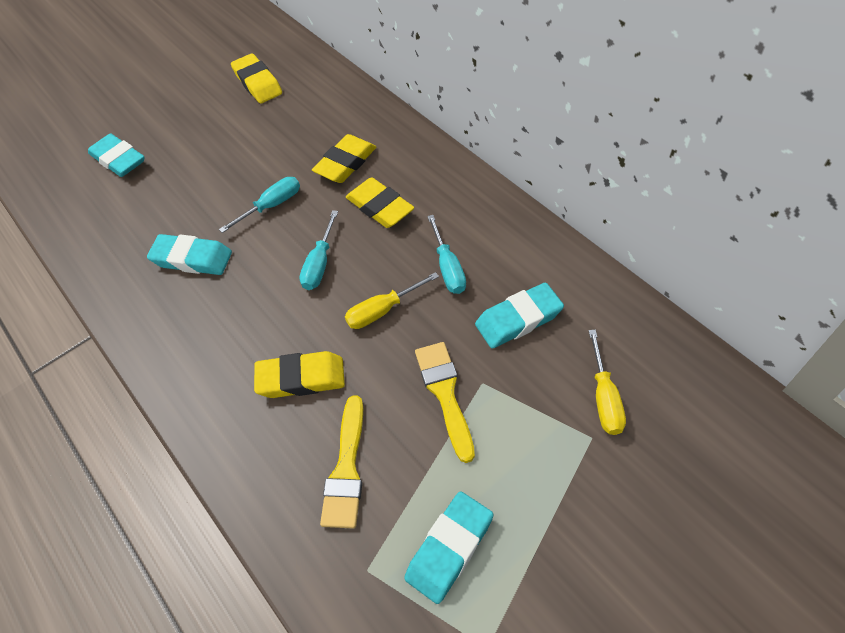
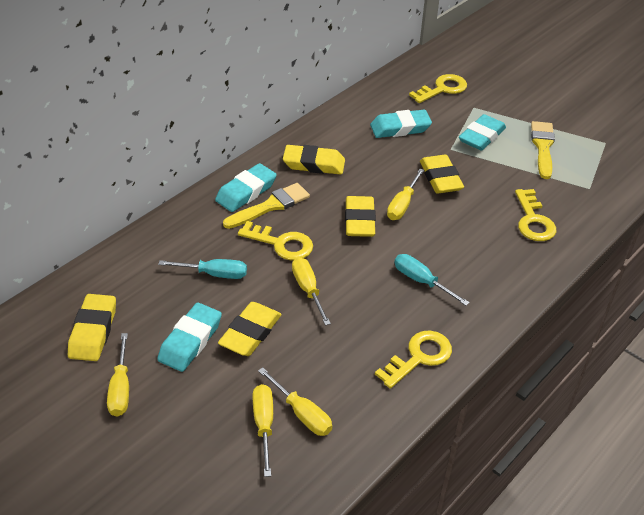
turquoise screwdriver: 3 -> 2
yellow eraser: 4 -> 5
yellow key: 0 -> 4
yellow screwdriver: 2 -> 5

